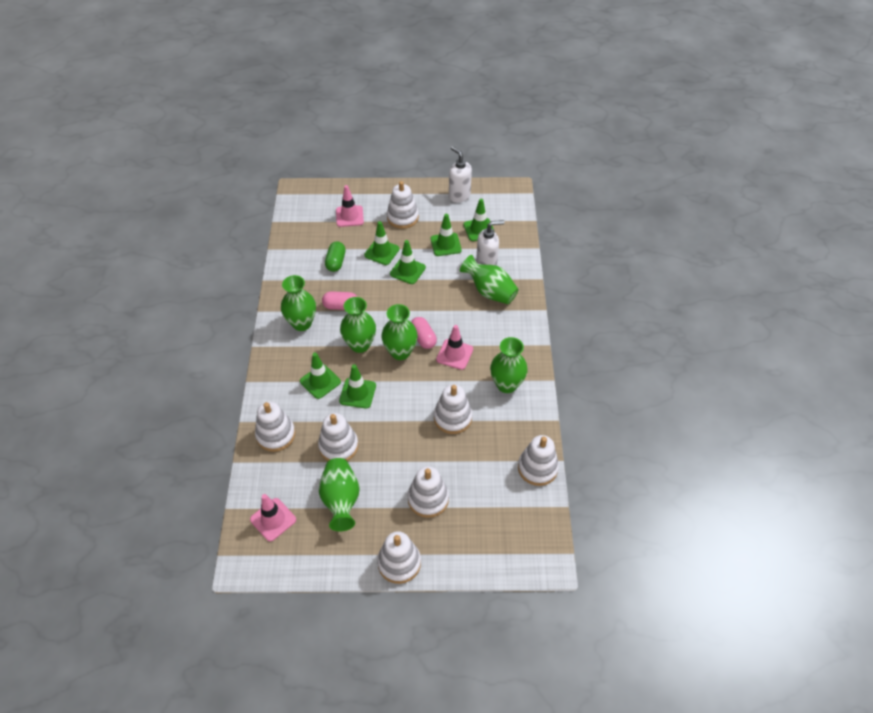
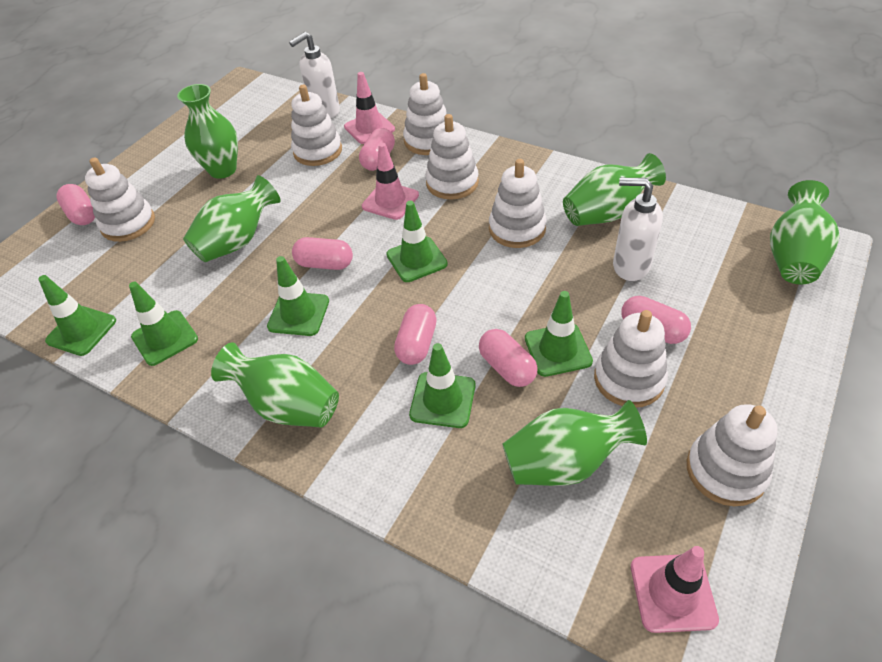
green capsule: 1 -> 0
pink capsule: 2 -> 6

